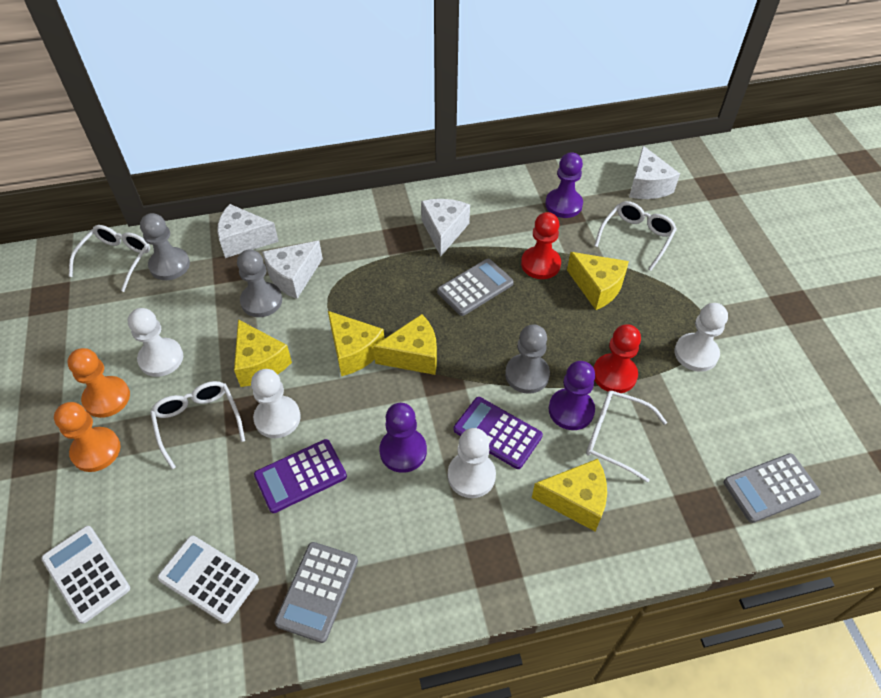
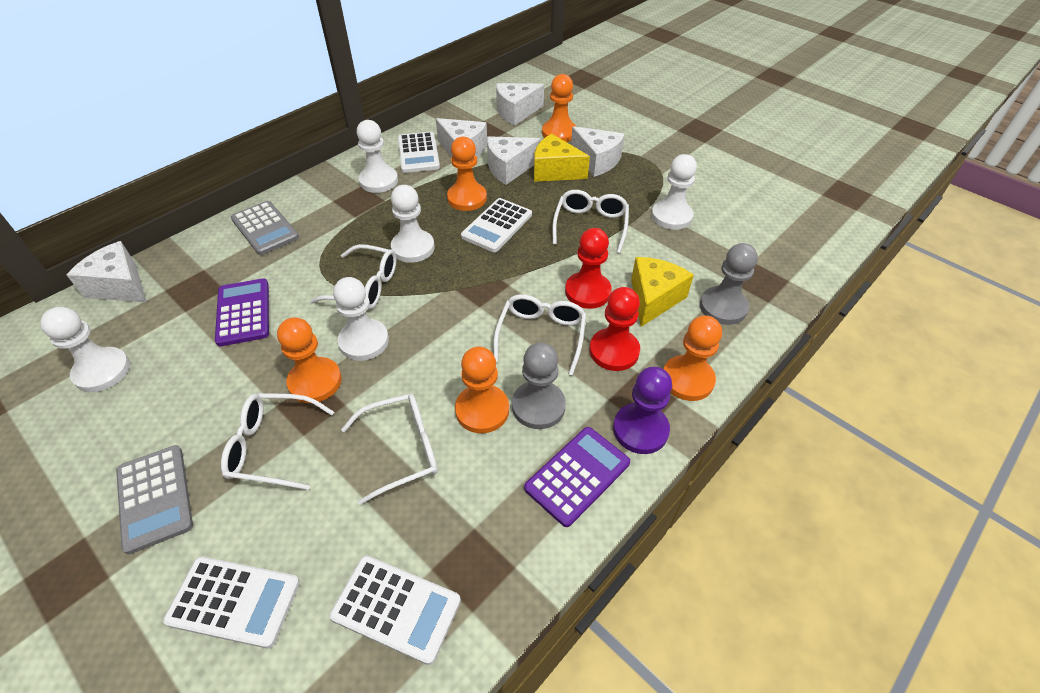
grey calculator: 3 -> 2
grey pawn: 3 -> 2
orange pawn: 2 -> 5
purple pawn: 3 -> 1
white calculator: 2 -> 4
white cheese: 4 -> 5
white glasses: 4 -> 5
white pawn: 4 -> 5
yellow cheese: 5 -> 2

